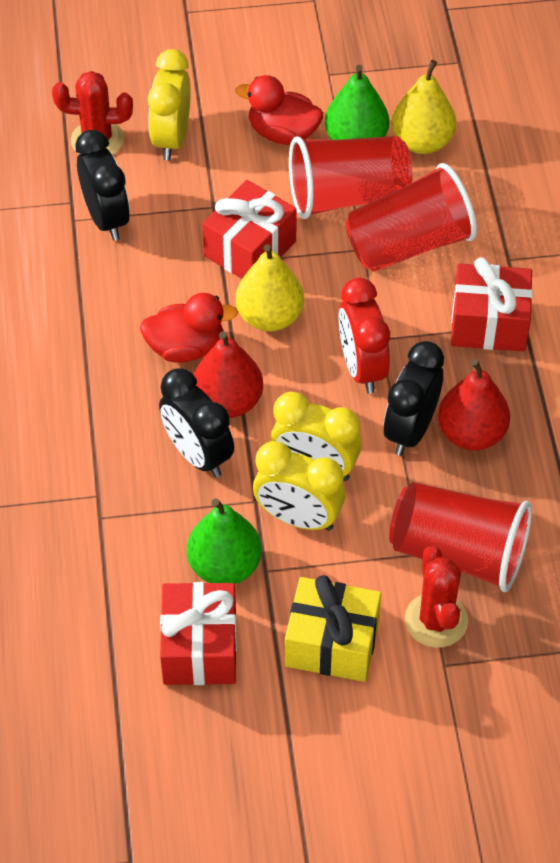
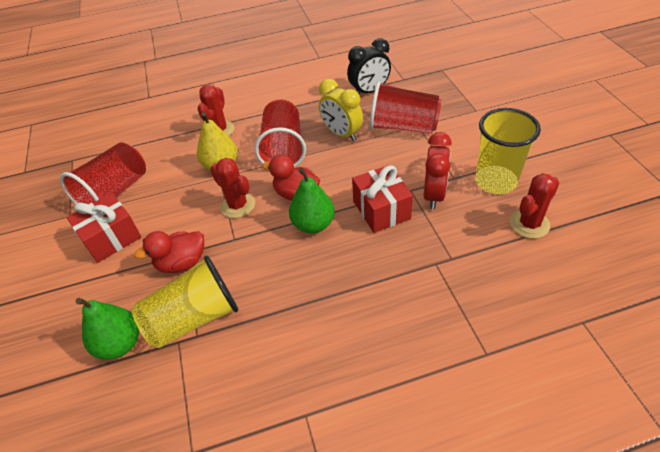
black clock: 3 -> 1
red cactus: 2 -> 3
red gift: 3 -> 2
red pear: 2 -> 0
yellow clock: 3 -> 1
yellow cup: 0 -> 2
yellow gift: 1 -> 0
yellow pear: 2 -> 1

